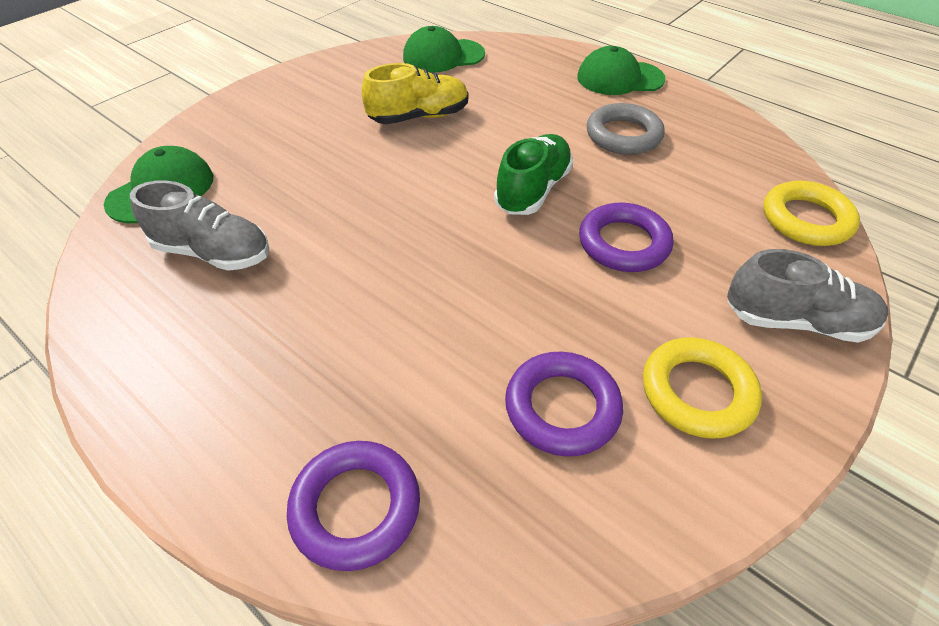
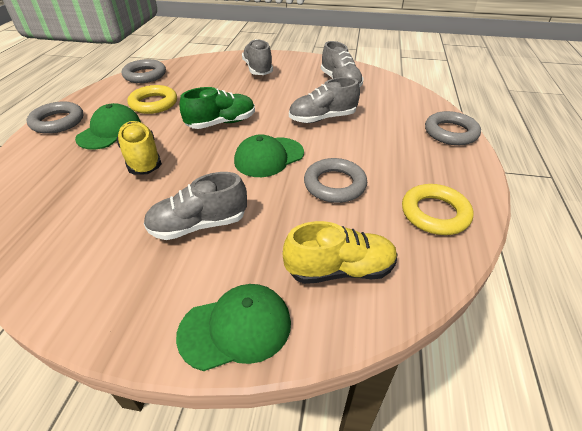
grey ring: 1 -> 4
grey shoe: 2 -> 4
purple ring: 3 -> 0
yellow shoe: 1 -> 2

